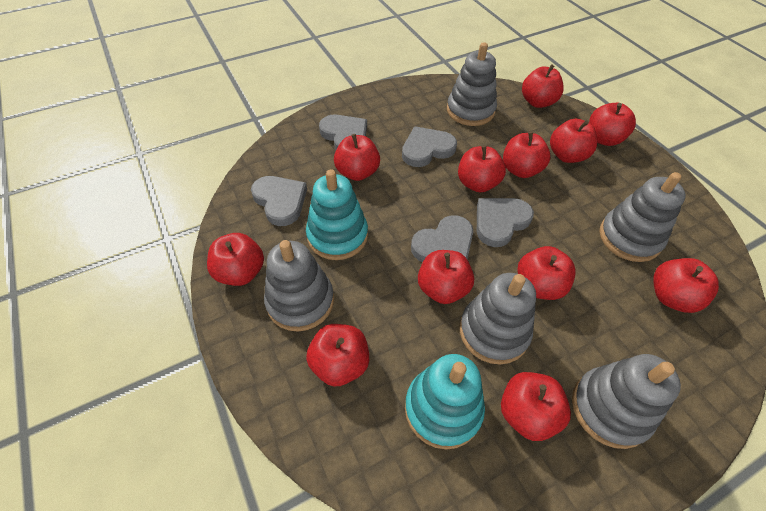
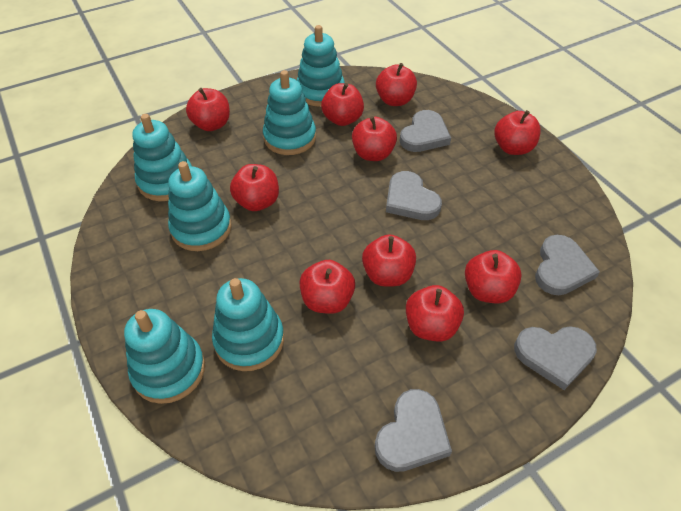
grey stacking toy: 5 -> 0
red apple: 12 -> 10
turquoise stacking toy: 2 -> 6

